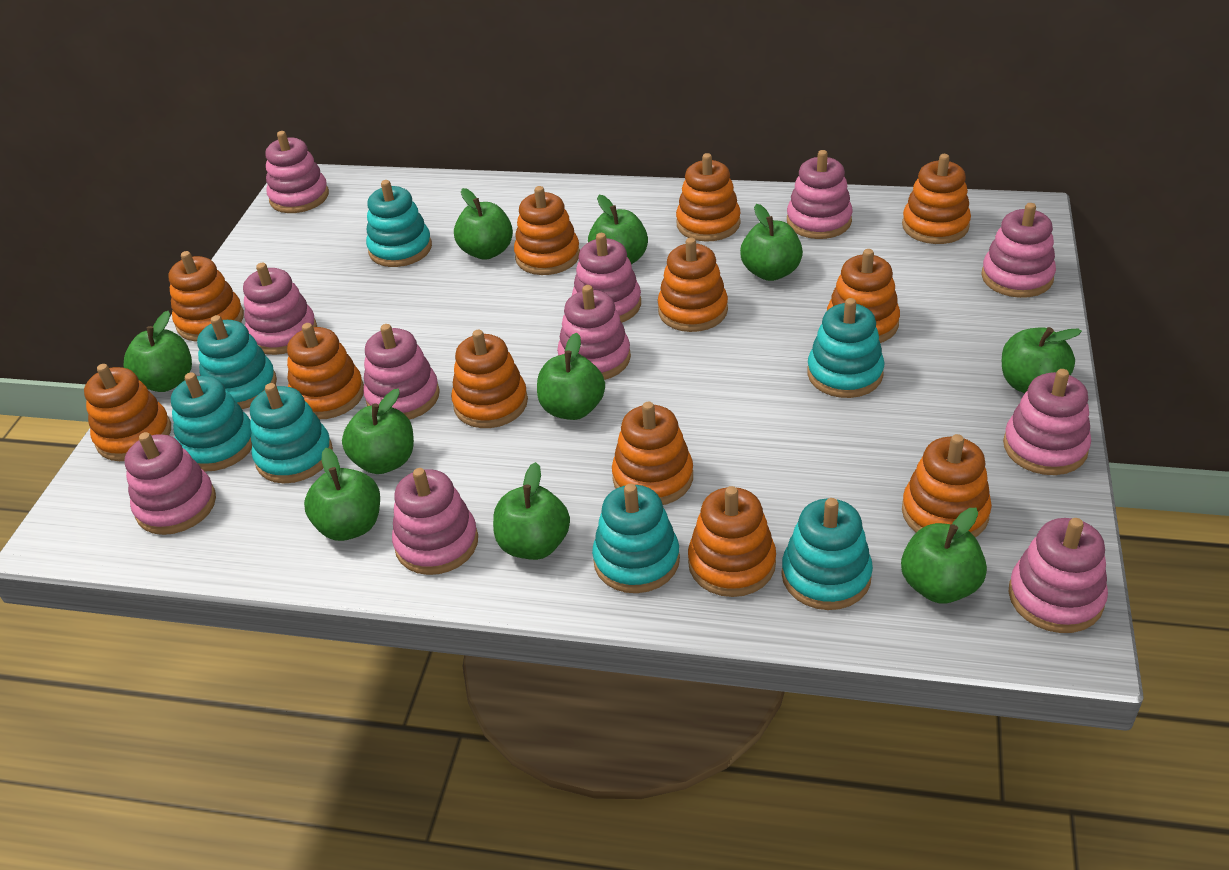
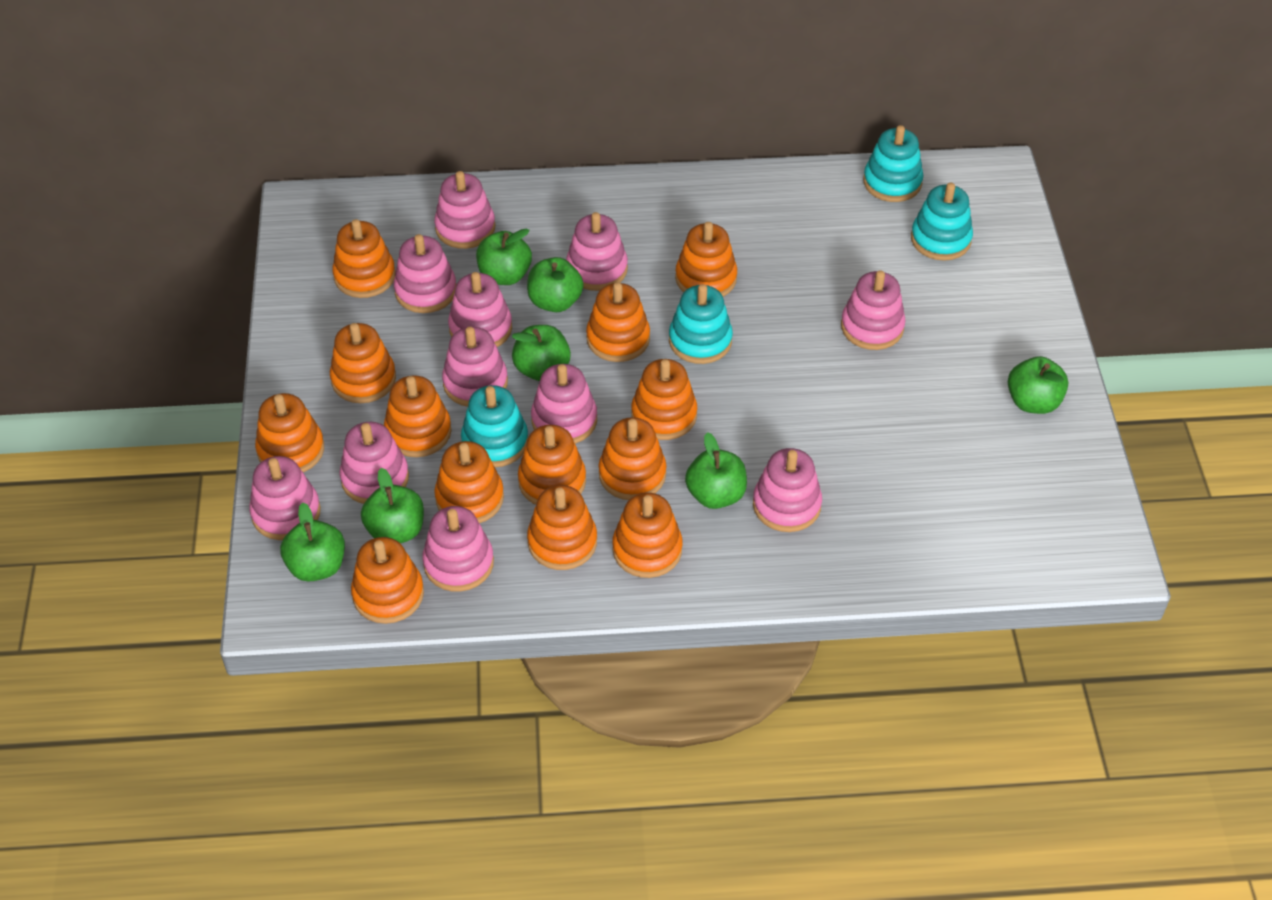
green apple: 10 -> 7
orange stacking toy: 12 -> 13
turquoise stacking toy: 7 -> 4

